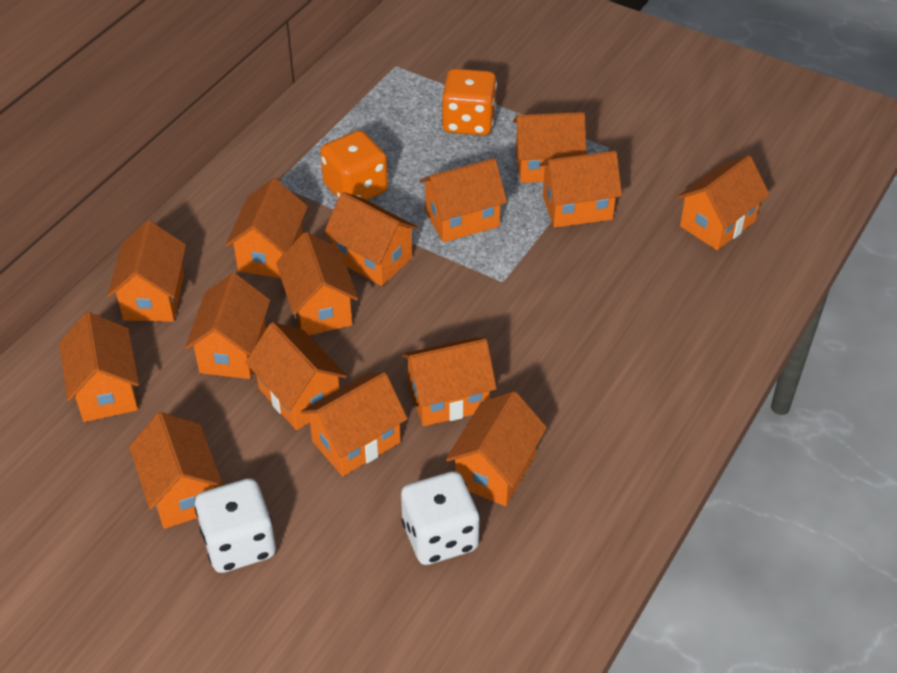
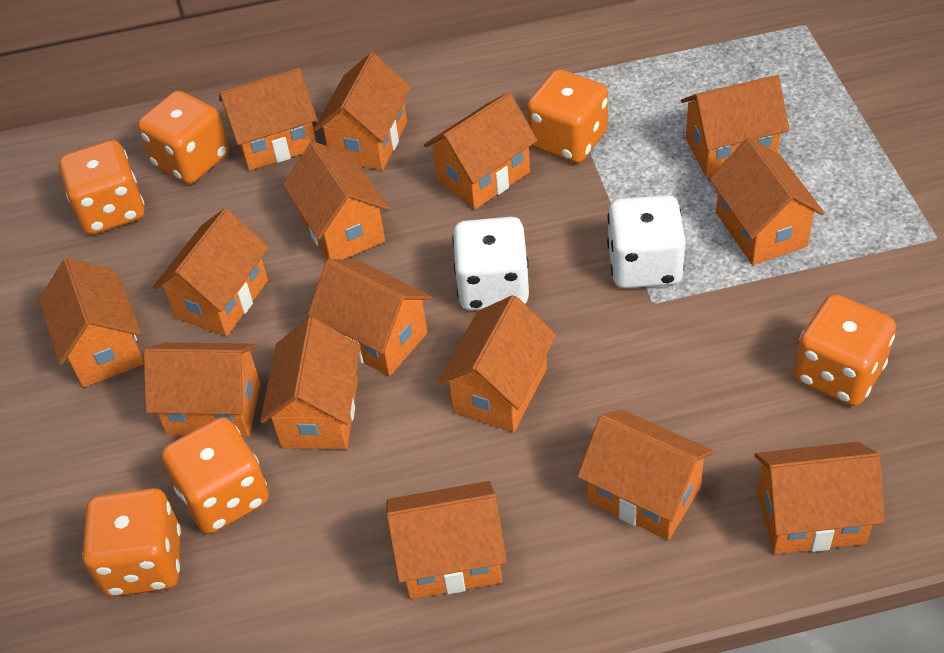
orange dice: 2 -> 6

